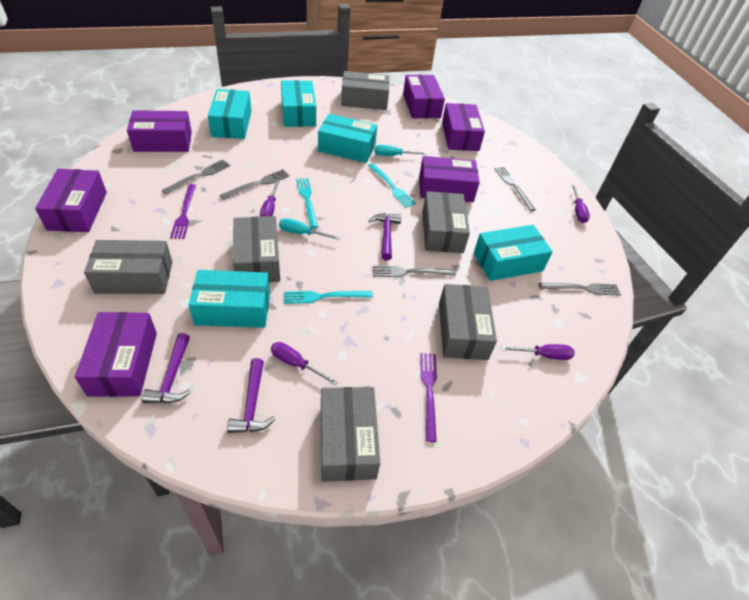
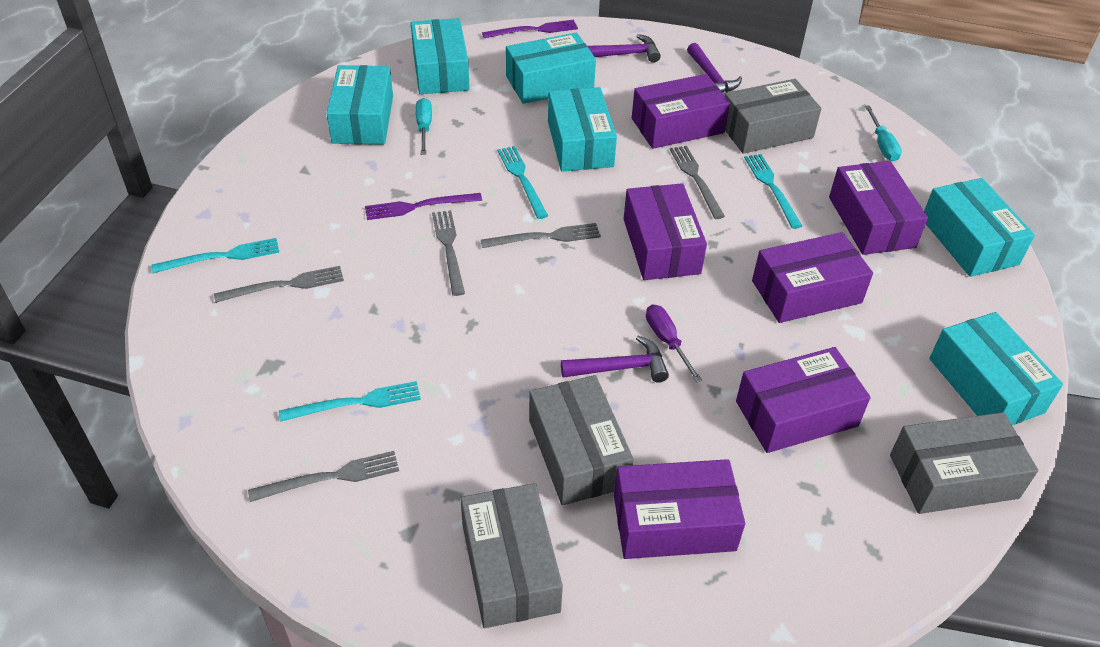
grey box: 6 -> 4
purple screwdriver: 4 -> 1
turquoise box: 5 -> 6
turquoise fork: 3 -> 4

